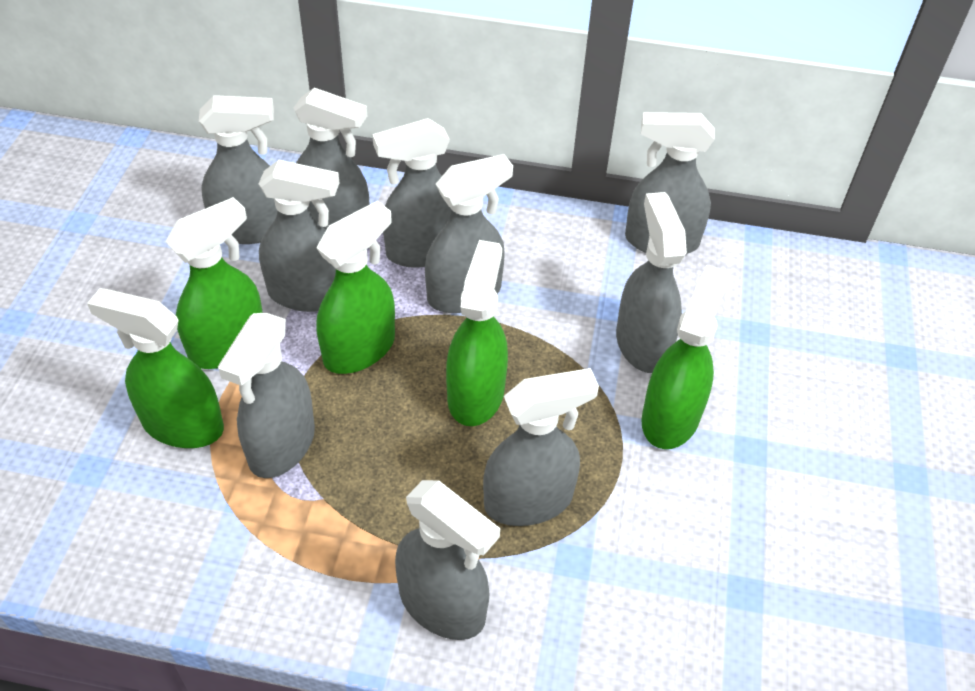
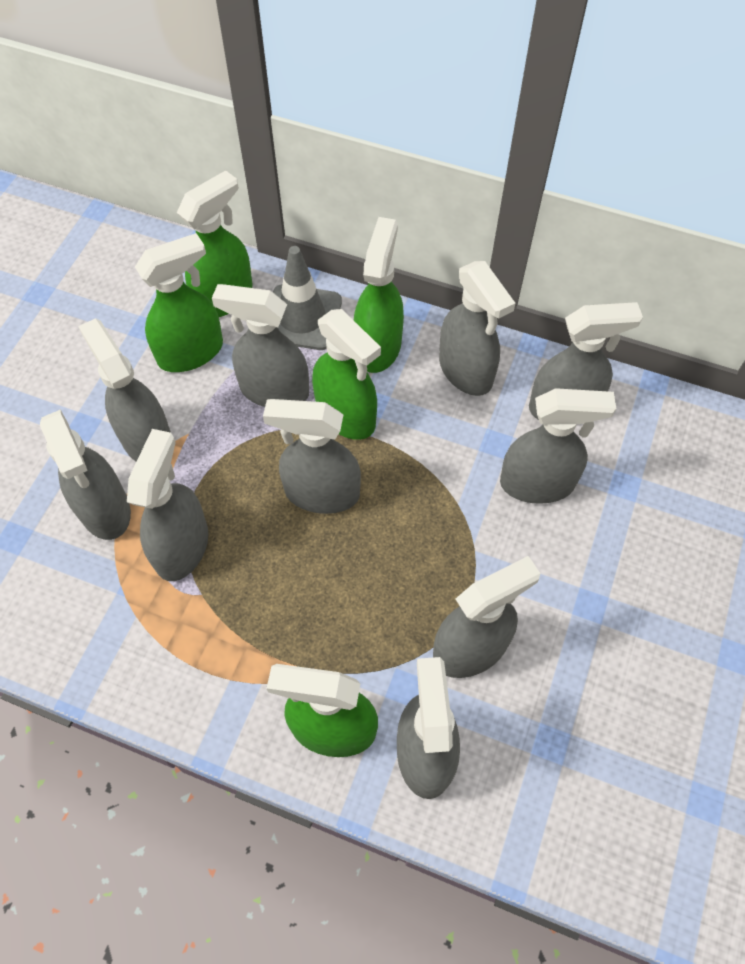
grey traffic cone: 0 -> 1

